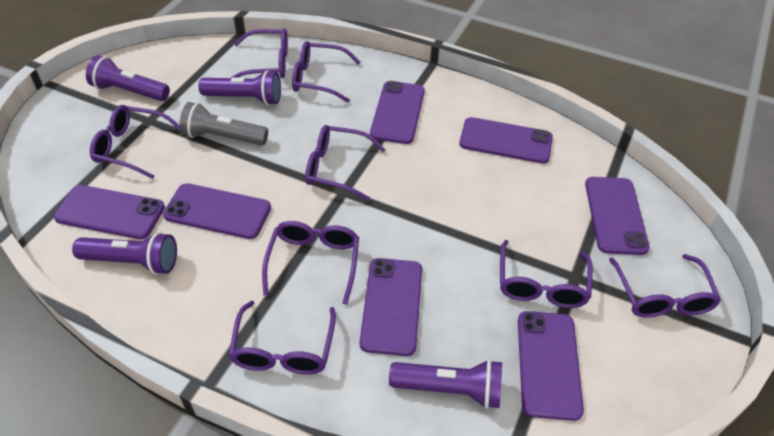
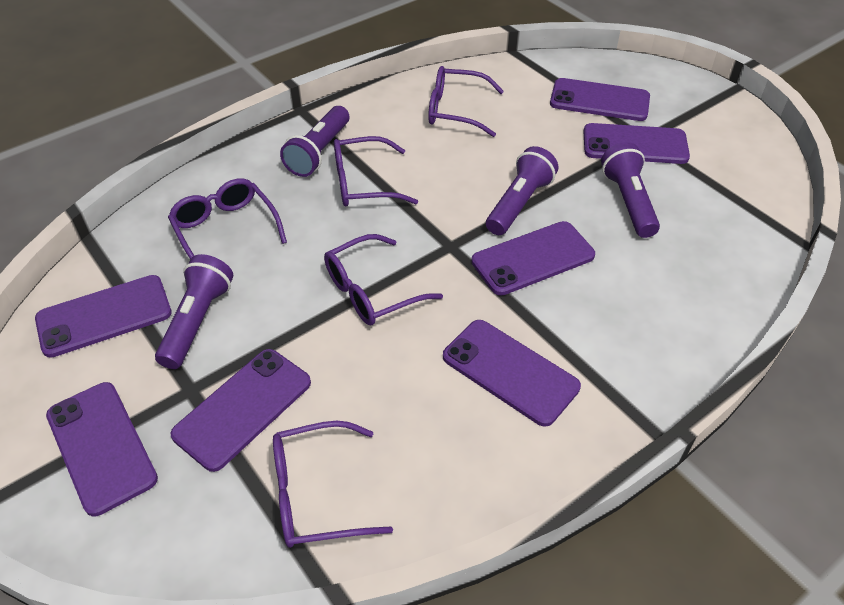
grey flashlight: 1 -> 0
purple glasses: 8 -> 5

